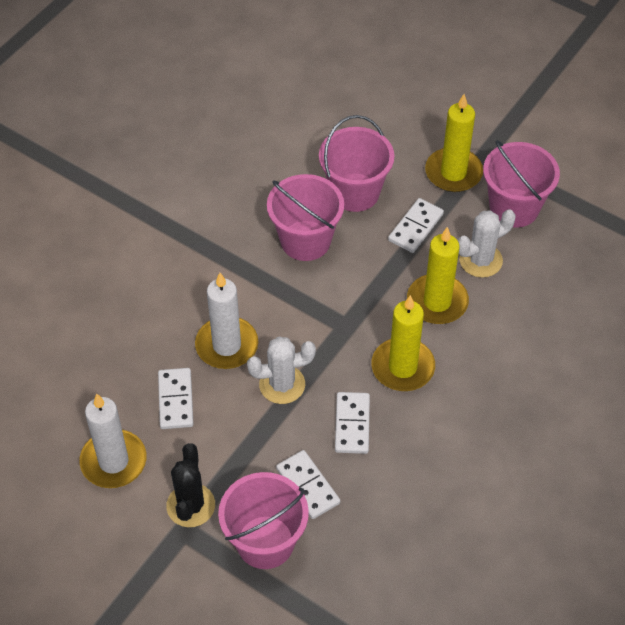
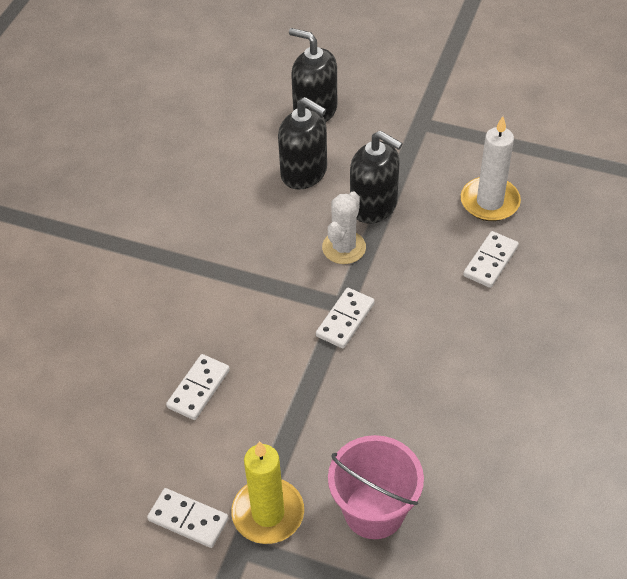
black cactus: 1 -> 0
black soap dispenser: 0 -> 3
pink bucket: 4 -> 1
white cactus: 2 -> 1
white candle: 2 -> 1
yellow candle: 3 -> 1

